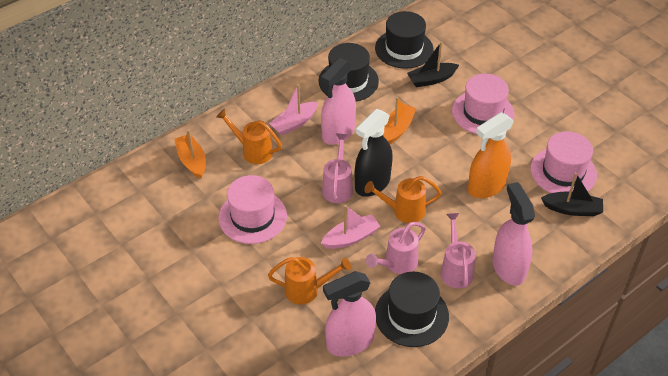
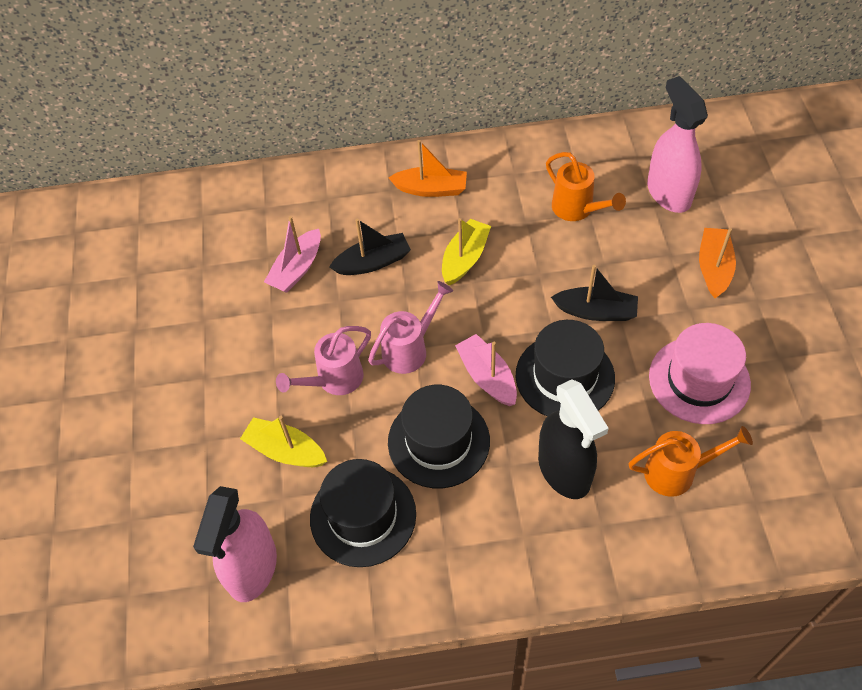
orange spray bottle: 1 -> 0
orange watering can: 3 -> 2
pink hat: 3 -> 1
pink spray bottle: 3 -> 2
pink watering can: 3 -> 2
yellow boat: 0 -> 2

